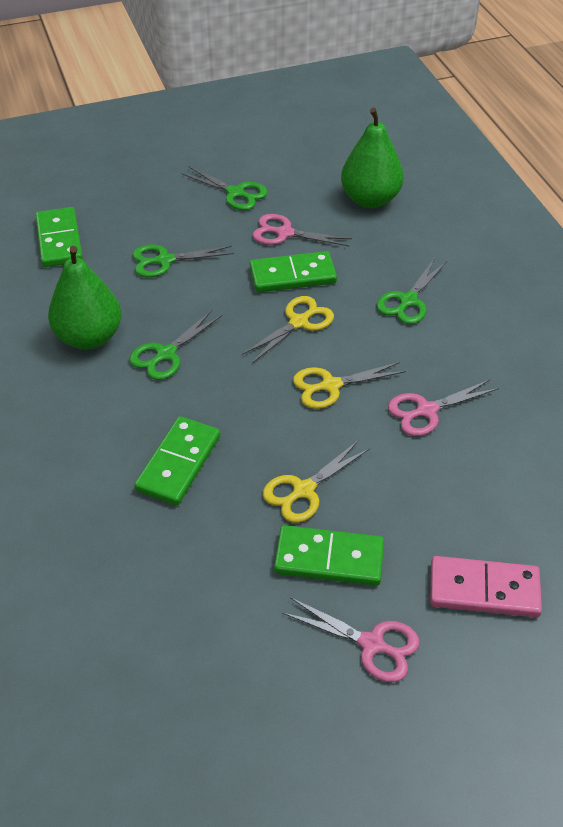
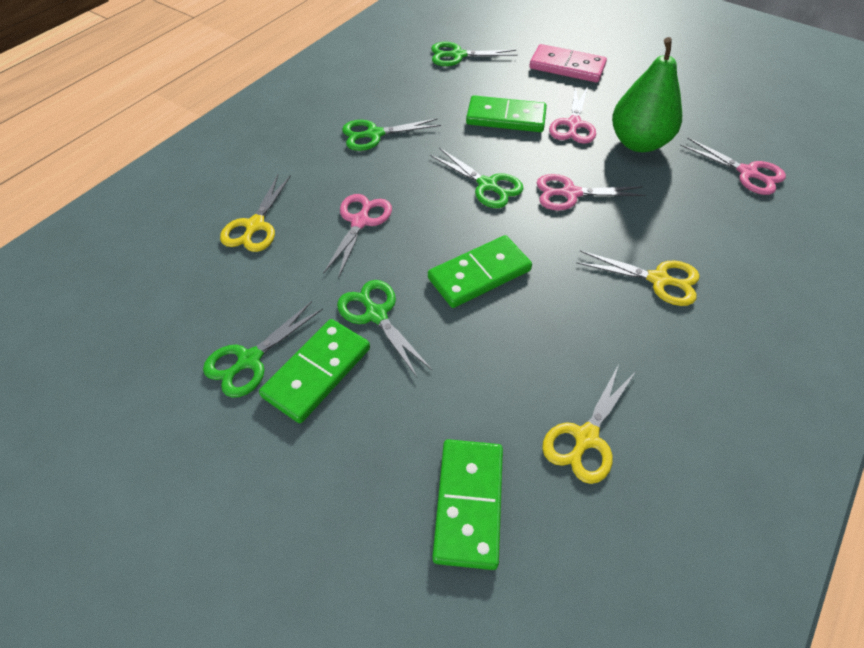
green pear: 2 -> 1
green scissors: 4 -> 5
pink scissors: 3 -> 4

